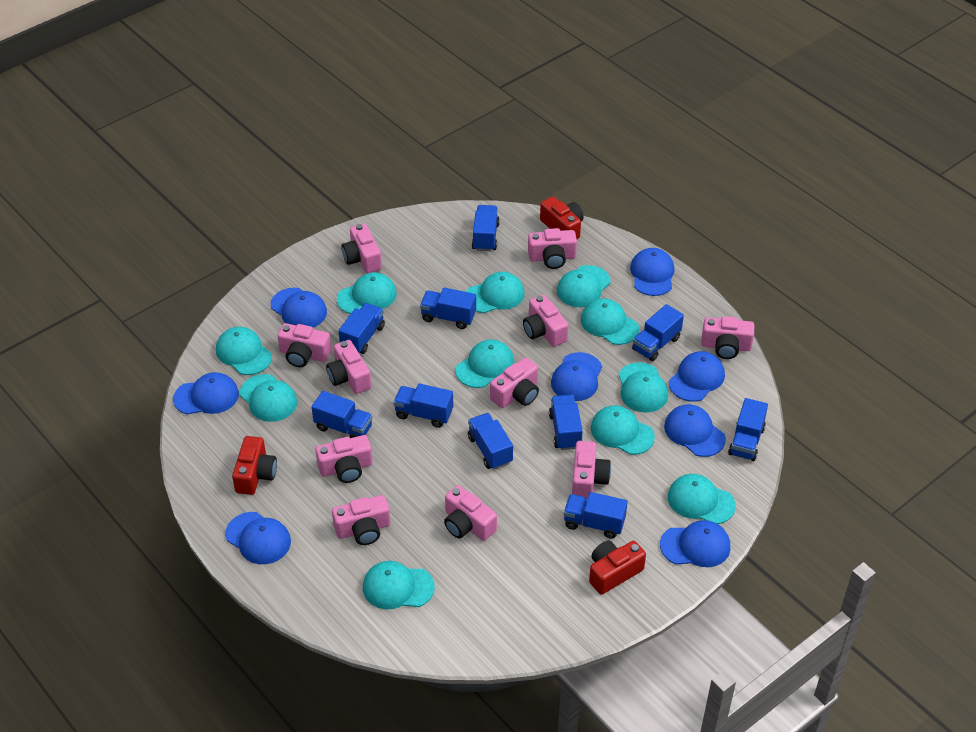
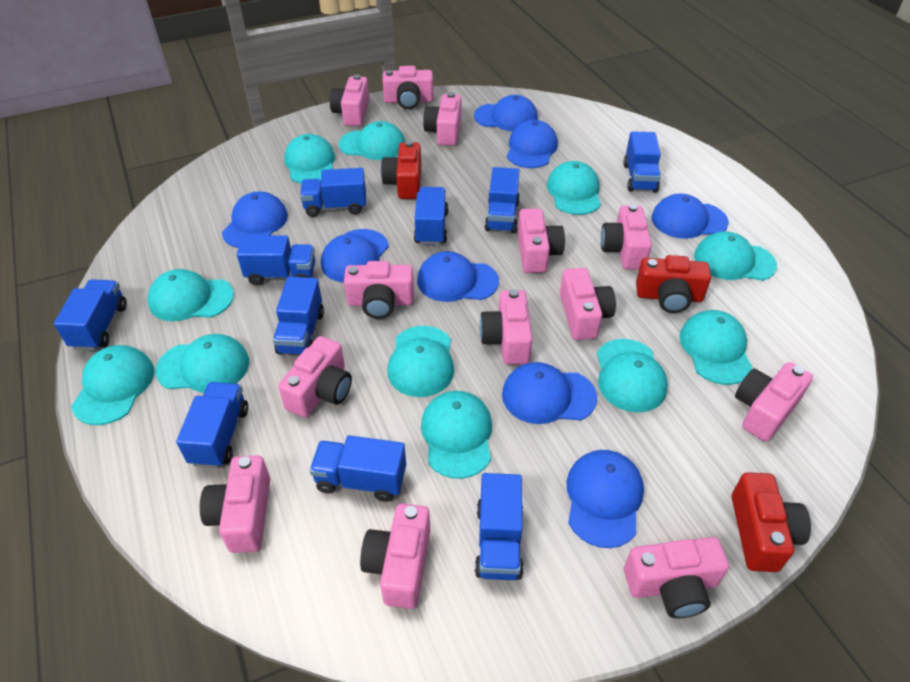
pink camera: 11 -> 13

